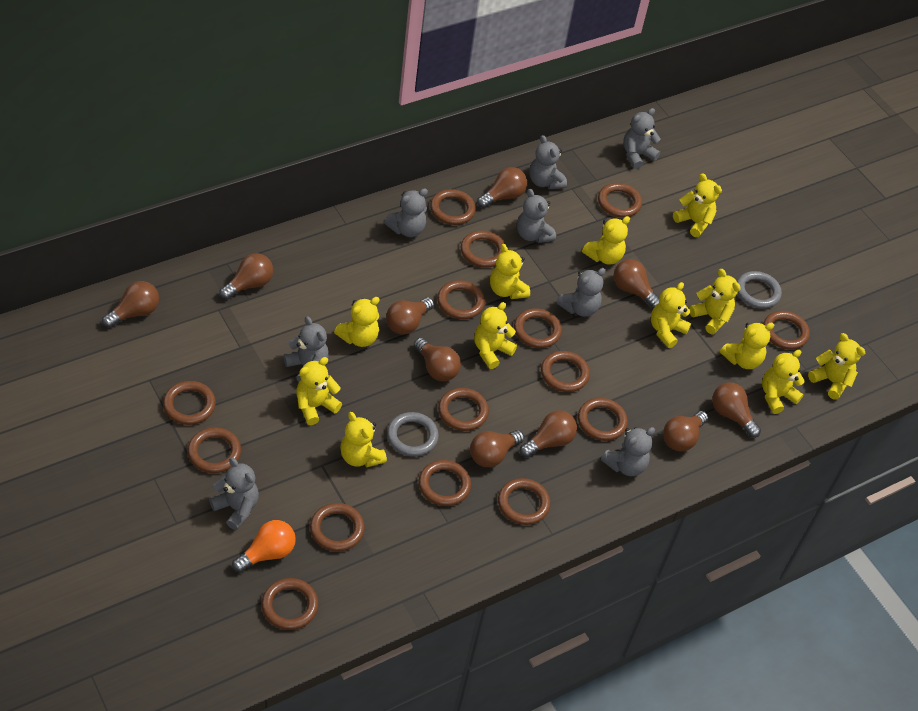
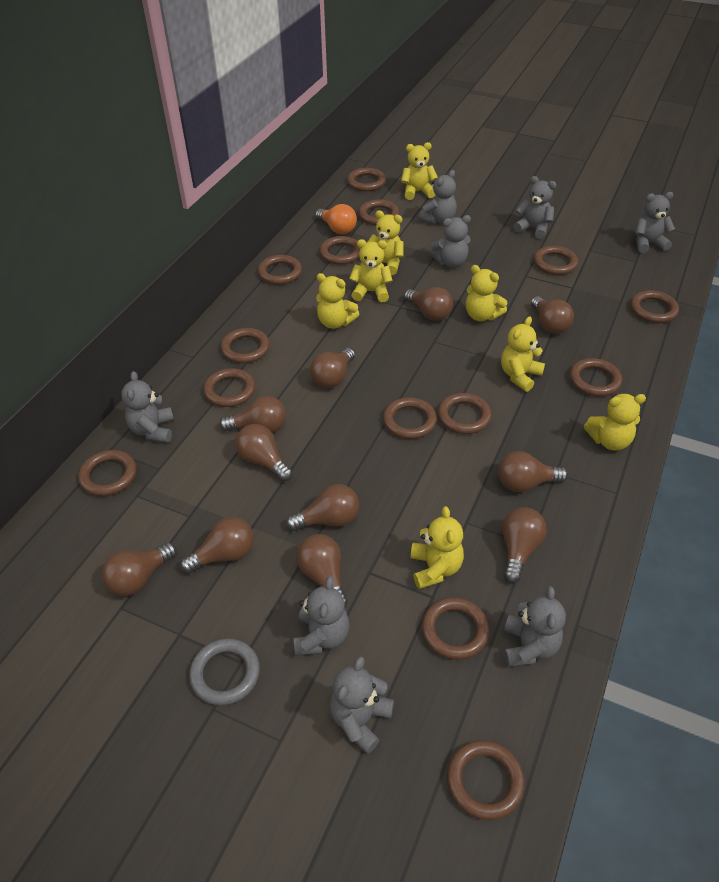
brown light bulb: 10 -> 11
brown ring: 15 -> 14
grey ring: 2 -> 1
yellow teddy bear: 12 -> 8

